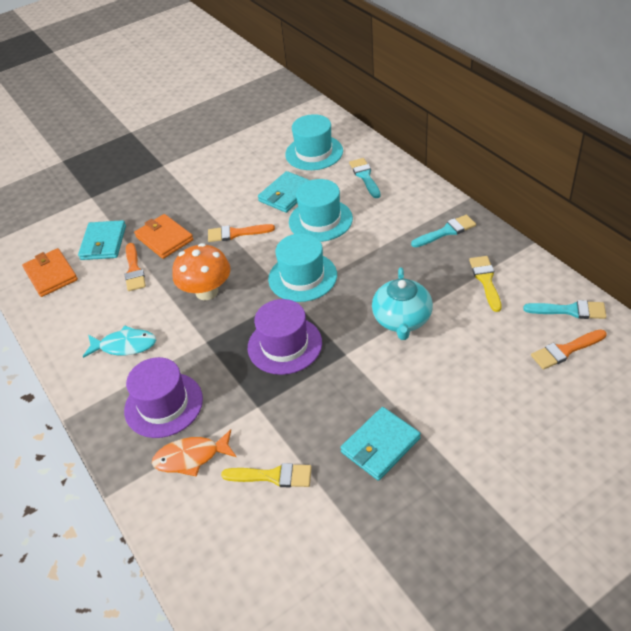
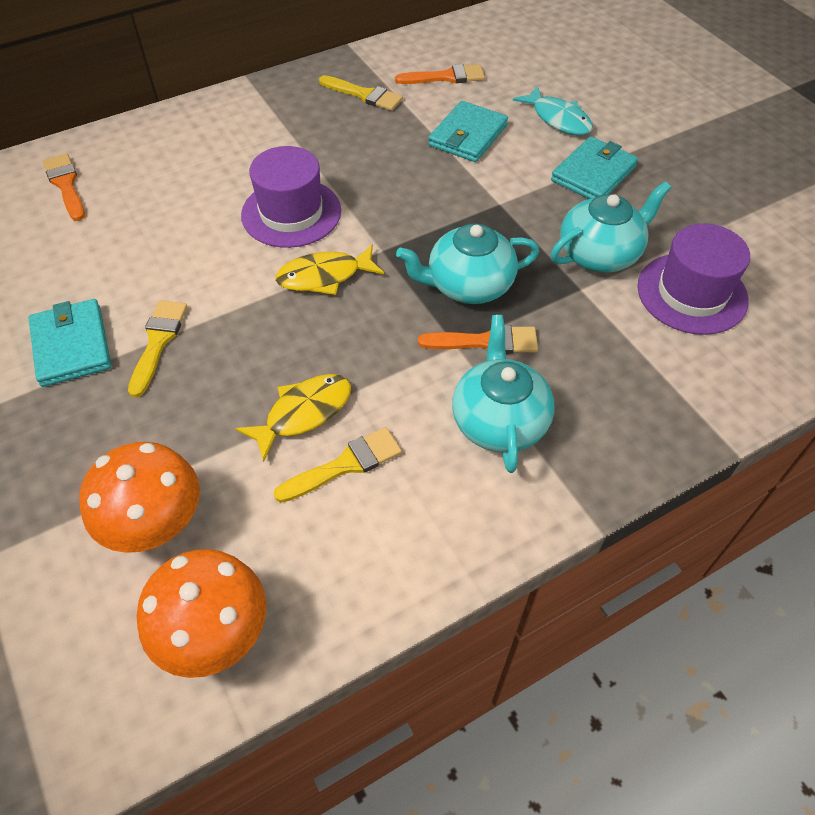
orange fish: 1 -> 0
orange mushroom: 1 -> 2
orange wallet: 2 -> 0
turquoise brush: 3 -> 0
turquoise hat: 3 -> 0
turquoise teapot: 1 -> 3
yellow brush: 2 -> 3
yellow fish: 0 -> 2

